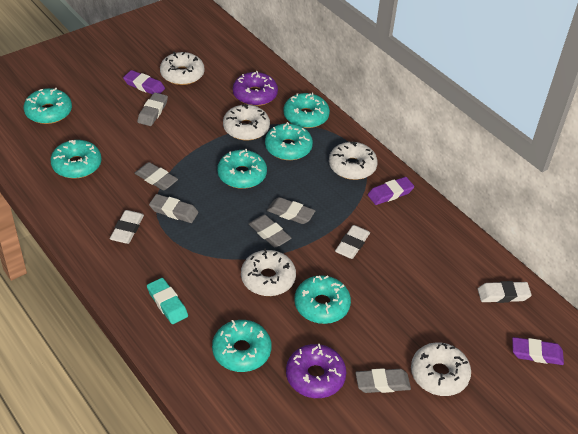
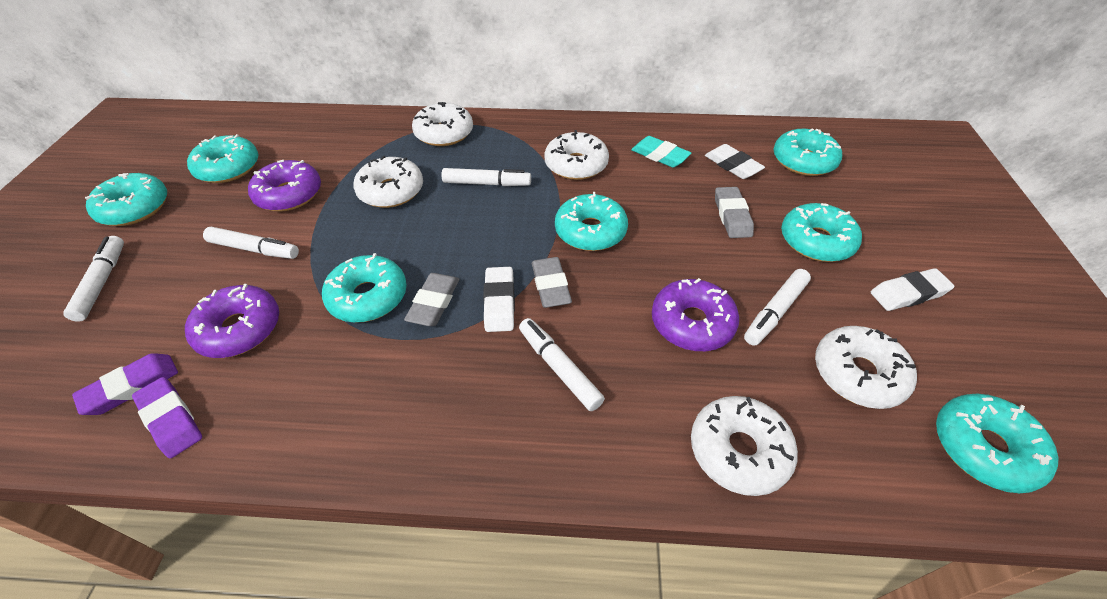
grey eraser: 6 -> 3
purple donut: 2 -> 3
purple eraser: 3 -> 2
white marker: 0 -> 5

